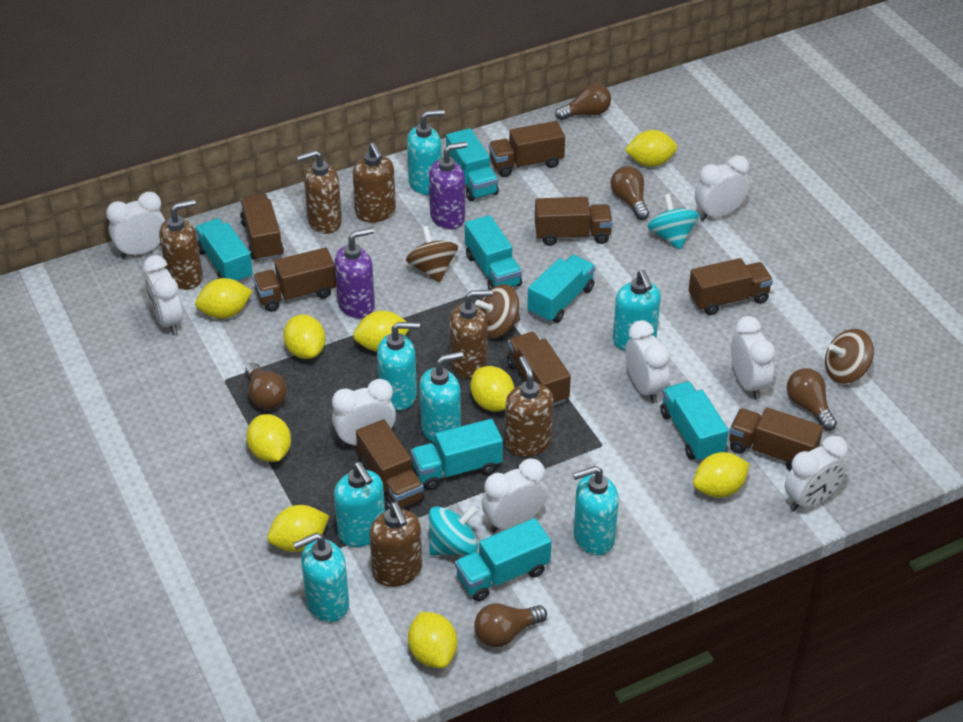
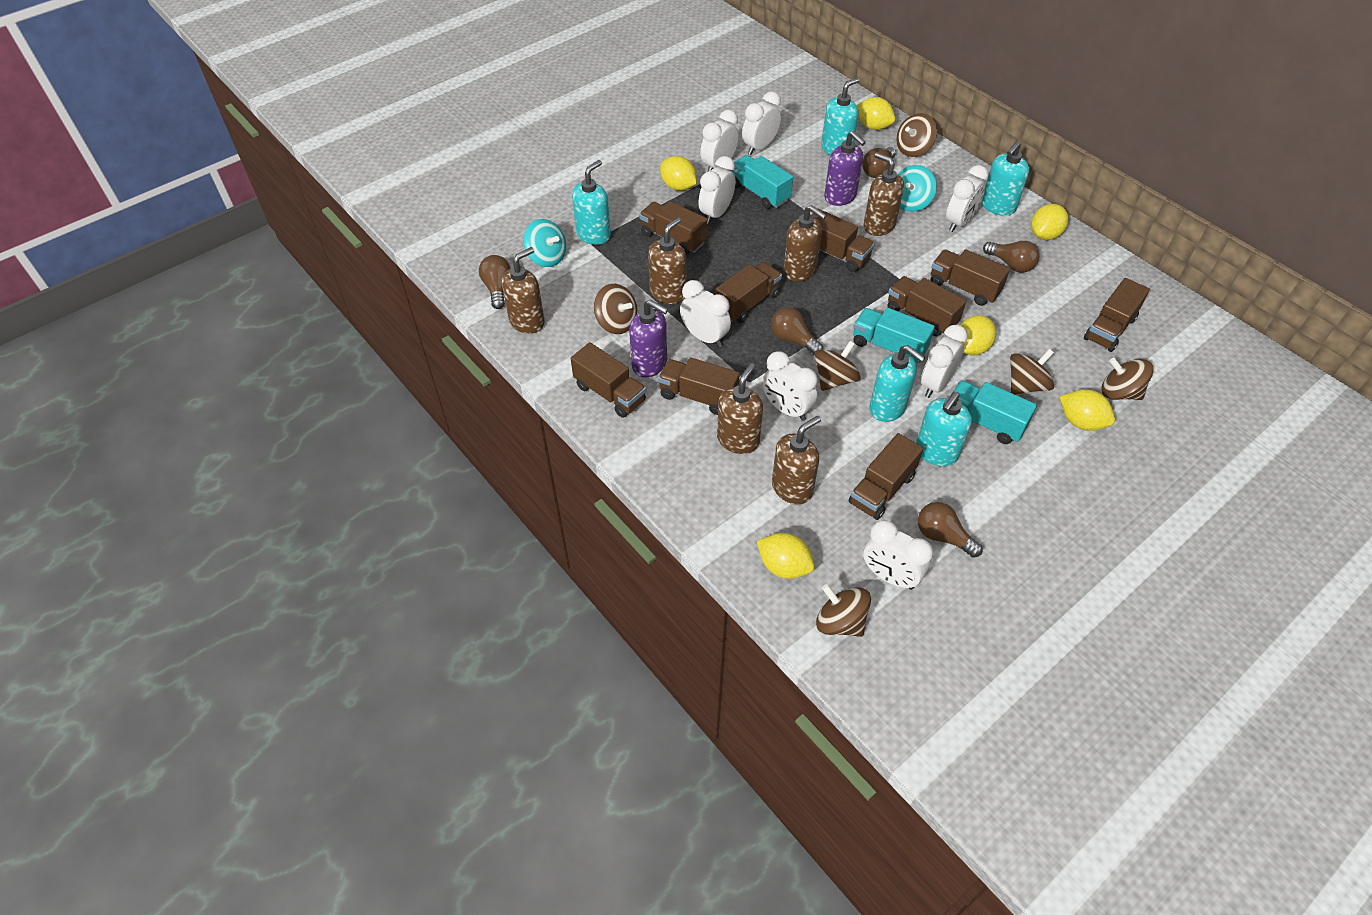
brown spinning top: 3 -> 6
brown truck: 8 -> 9
turquoise soap dispenser: 7 -> 5
turquoise truck: 7 -> 3
yellow lemon: 9 -> 6

